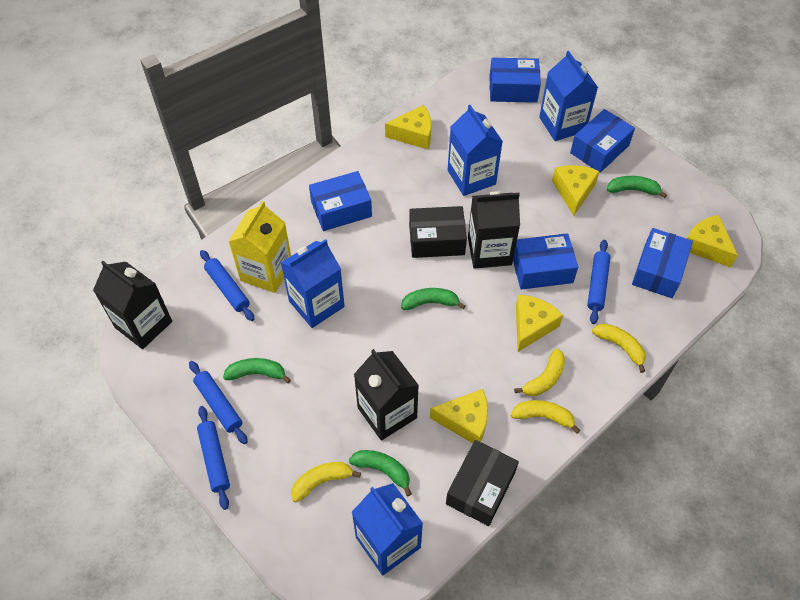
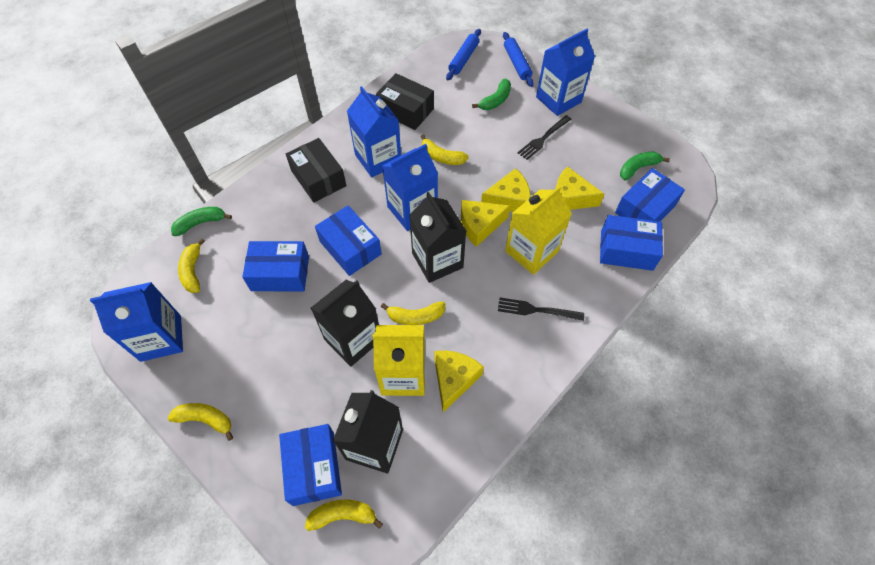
black fork: 0 -> 2
blue rolling pin: 4 -> 2
green banana: 4 -> 3
yellow banana: 4 -> 5
yellow carton: 1 -> 2
yellow cheese: 5 -> 4

